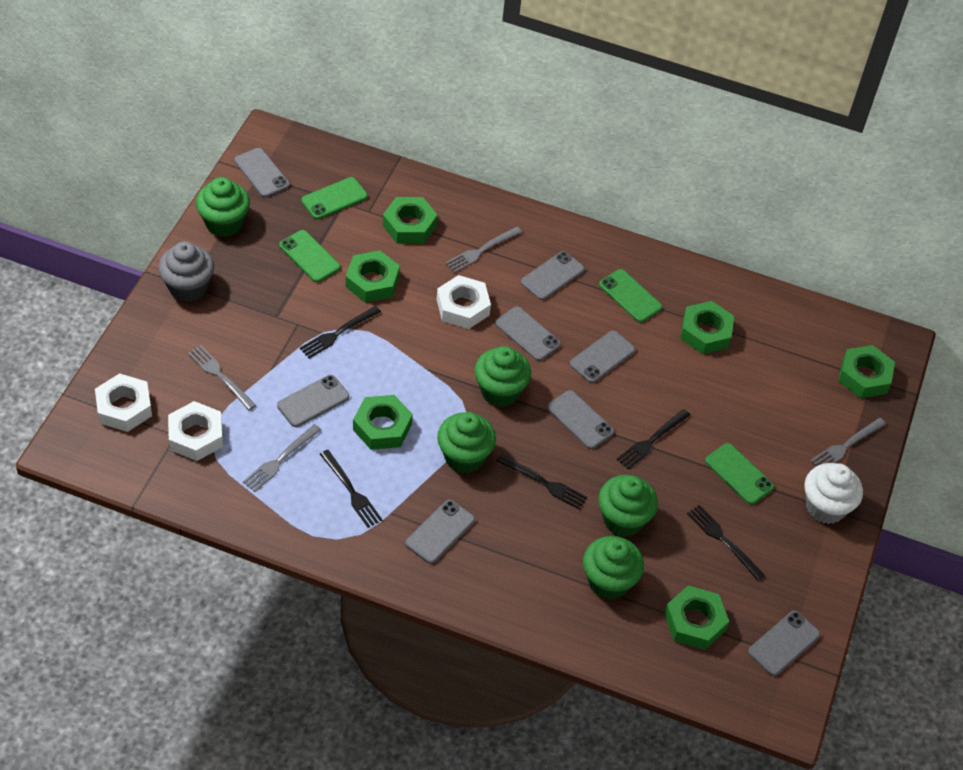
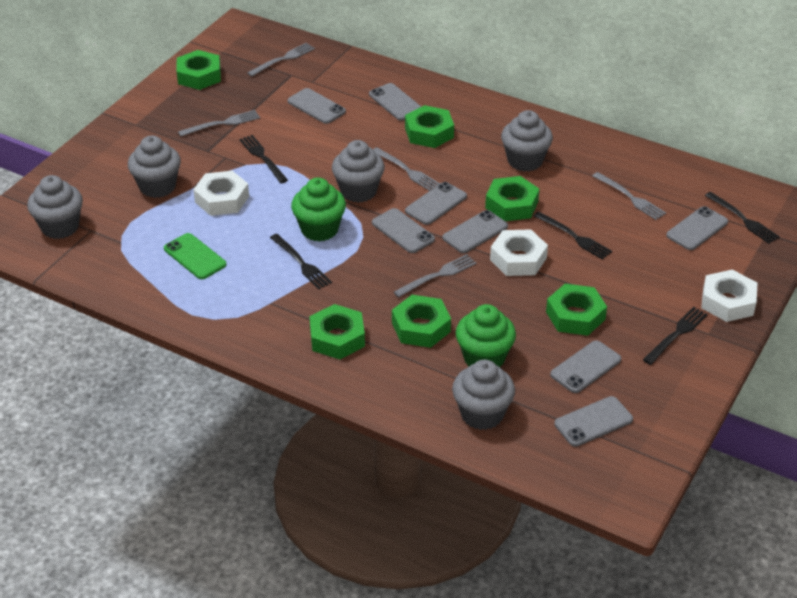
green cupcake: 5 -> 2
green phone: 4 -> 1
grey cupcake: 1 -> 5
grey fork: 4 -> 5
white cupcake: 1 -> 0

